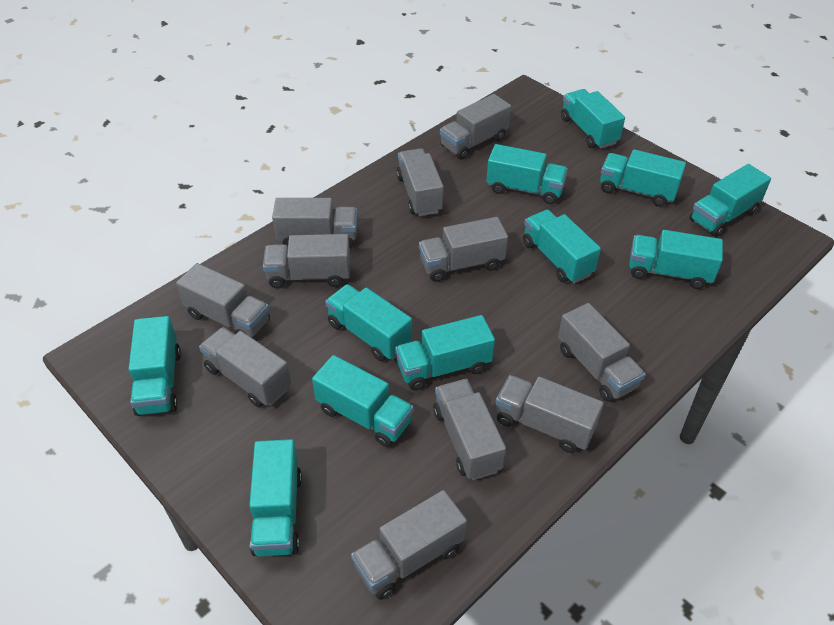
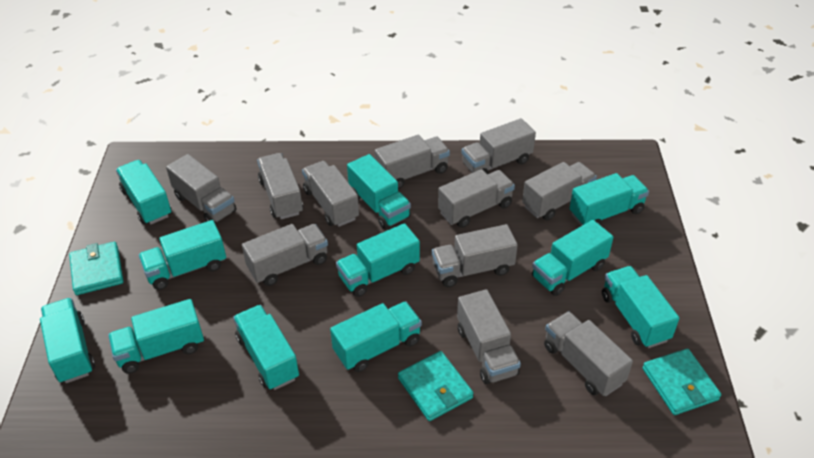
turquoise wallet: 0 -> 3

